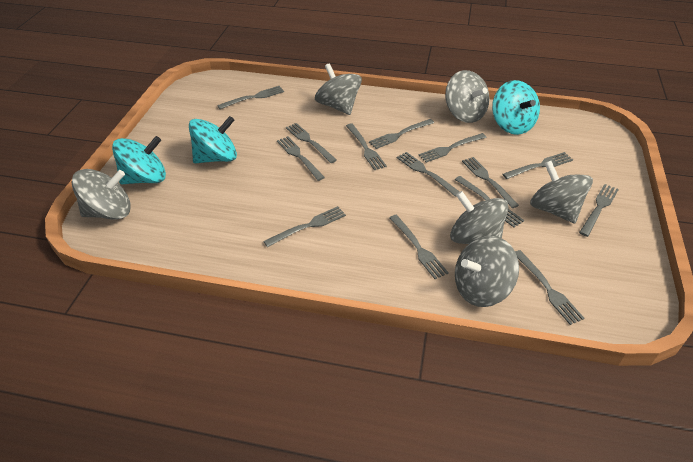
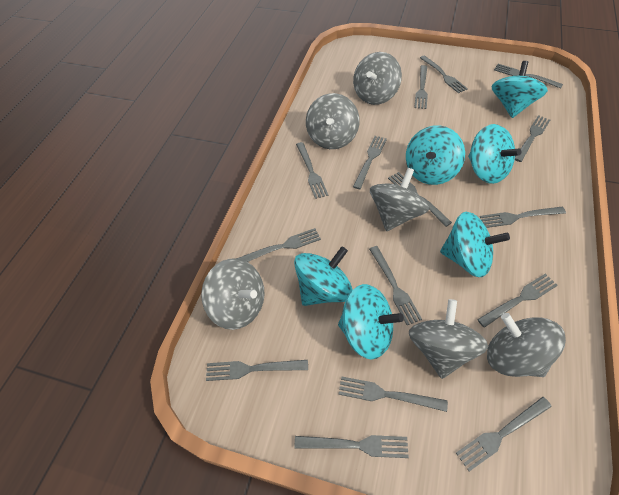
grey fork: 14 -> 15
turquoise spinning top: 3 -> 6

